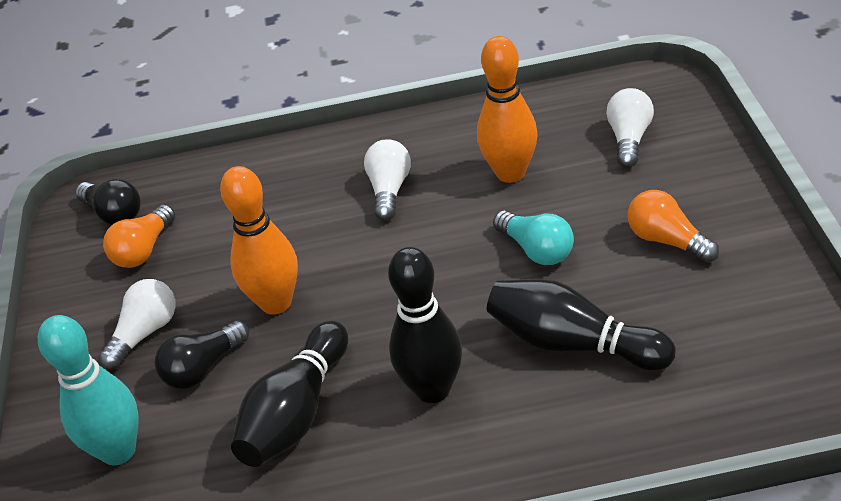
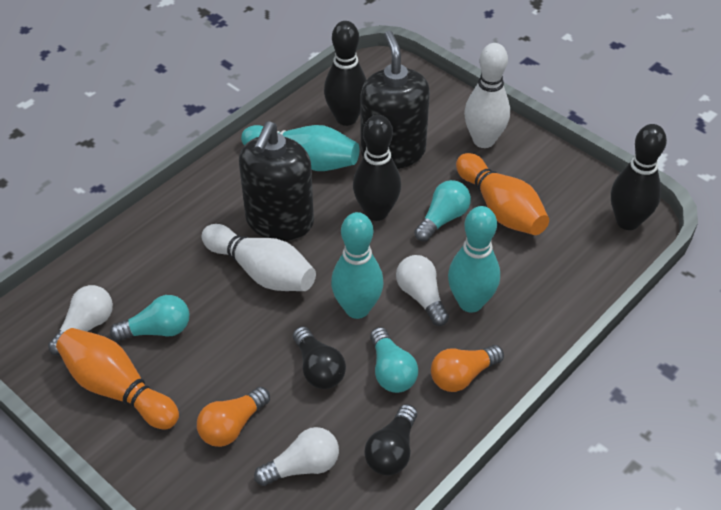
black soap dispenser: 0 -> 2
turquoise bowling pin: 1 -> 3
turquoise light bulb: 1 -> 3
white bowling pin: 0 -> 2

